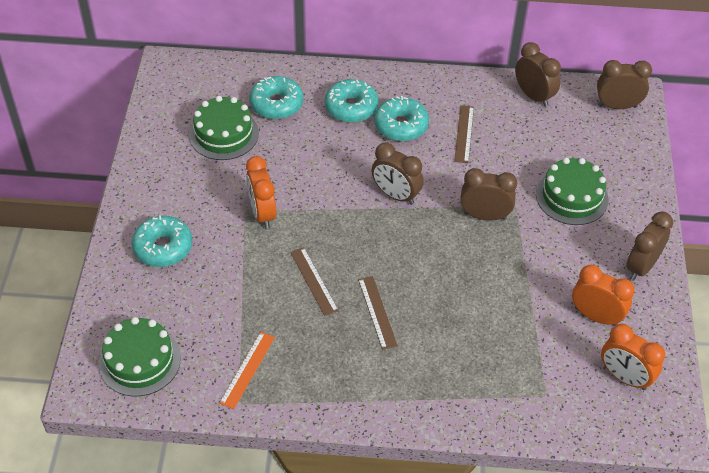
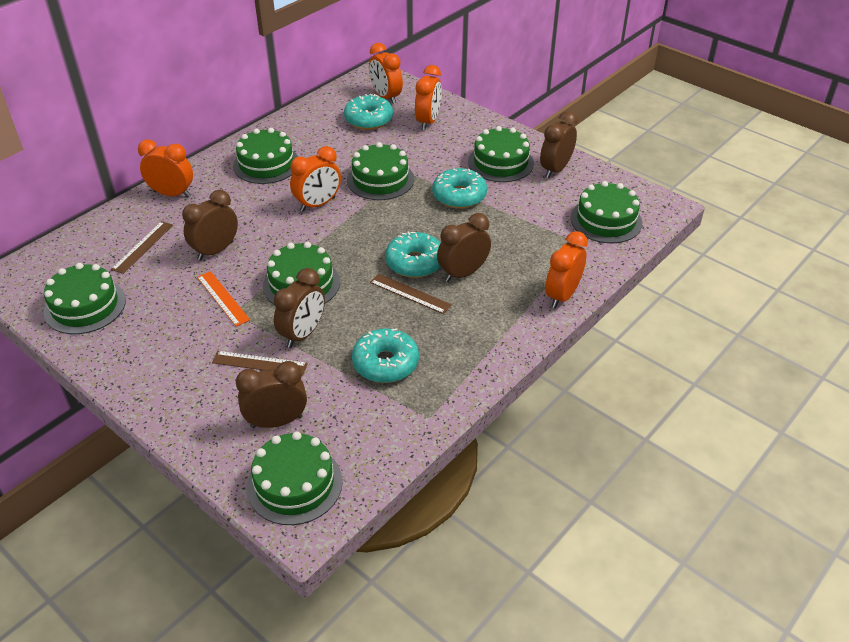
green cake: 3 -> 7
orange clock: 3 -> 5

